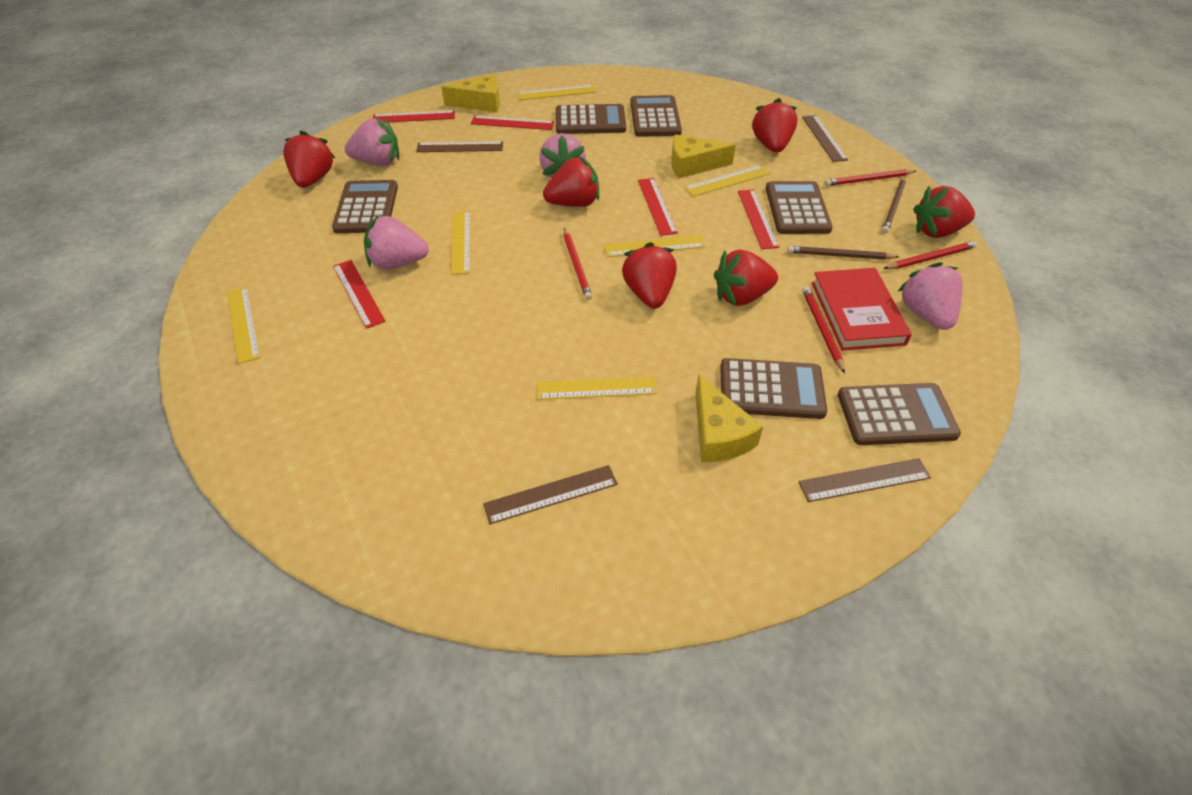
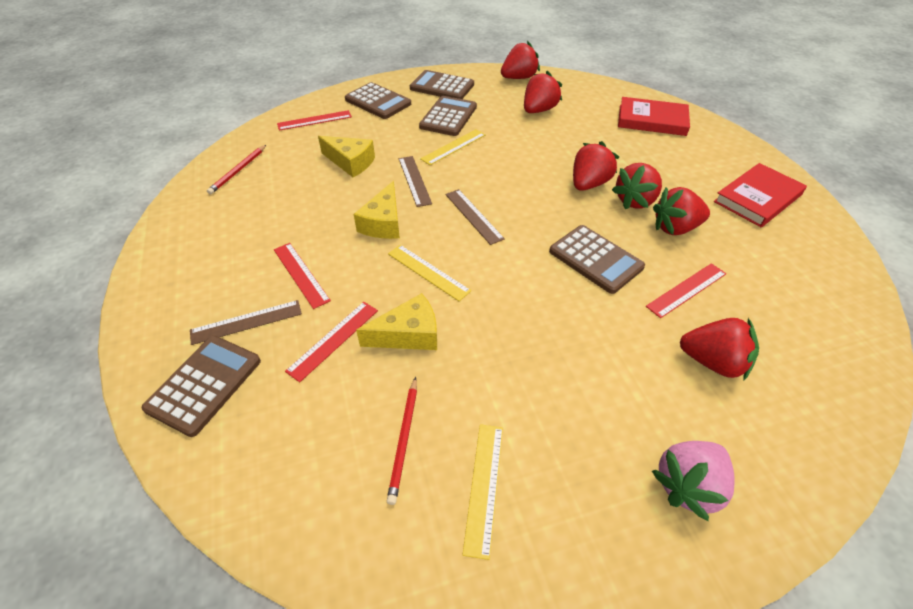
brown calculator: 6 -> 5
brown pencil: 2 -> 0
brown ruler: 4 -> 3
pink strawberry: 4 -> 1
red book: 1 -> 2
red pencil: 4 -> 2
red ruler: 5 -> 4
yellow ruler: 6 -> 3

